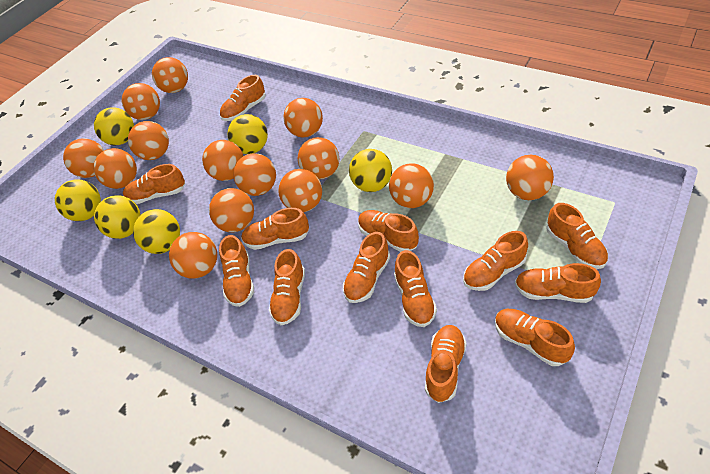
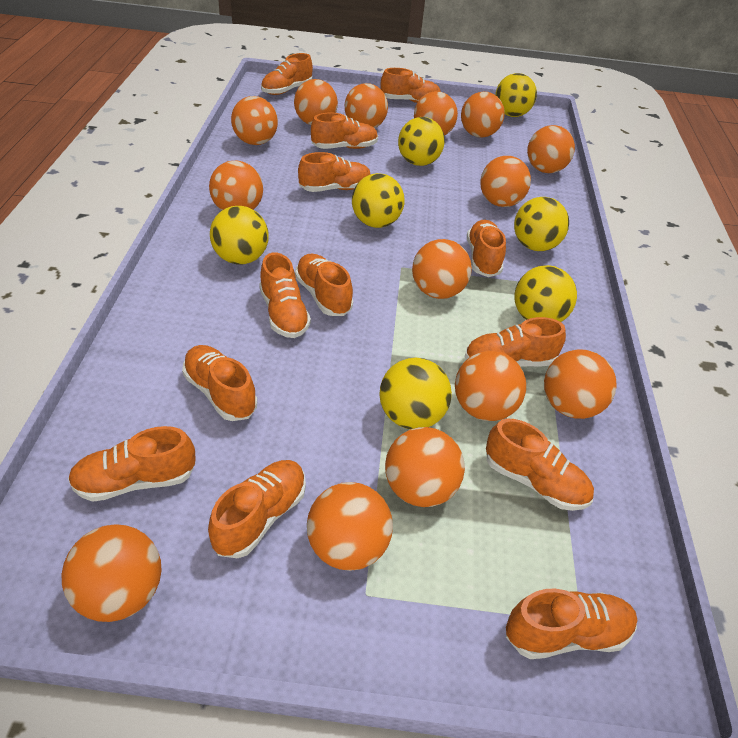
yellow ball: 6 -> 7

